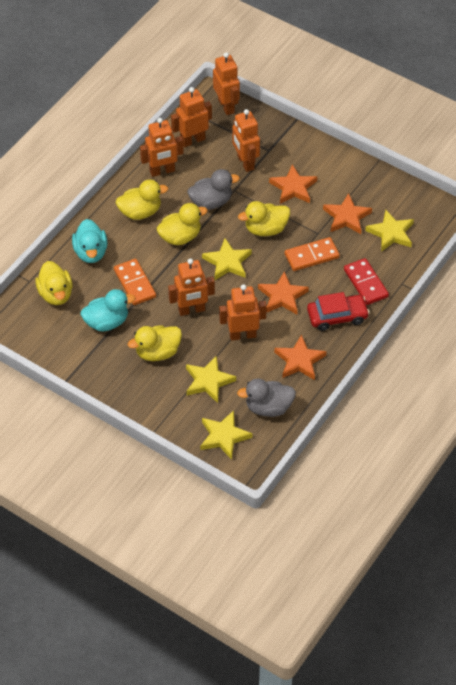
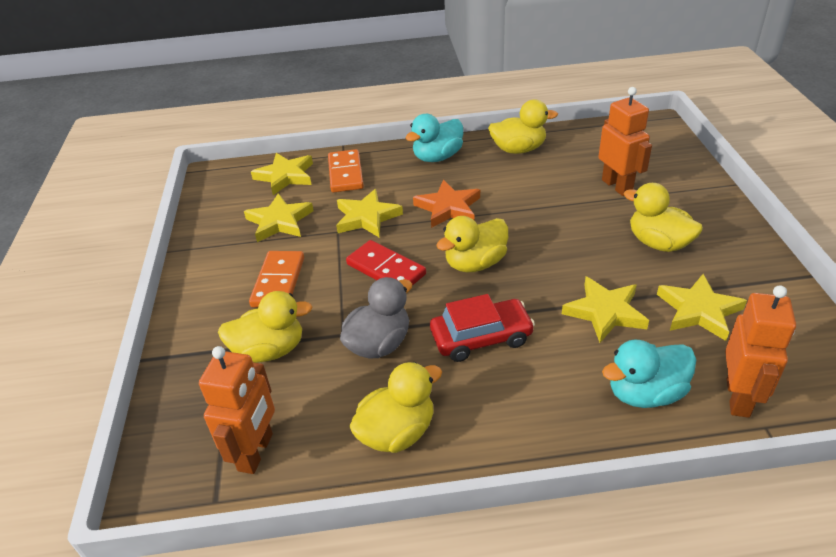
grey duck: 2 -> 1
orange robot: 6 -> 3
orange star: 4 -> 1
yellow star: 4 -> 5

